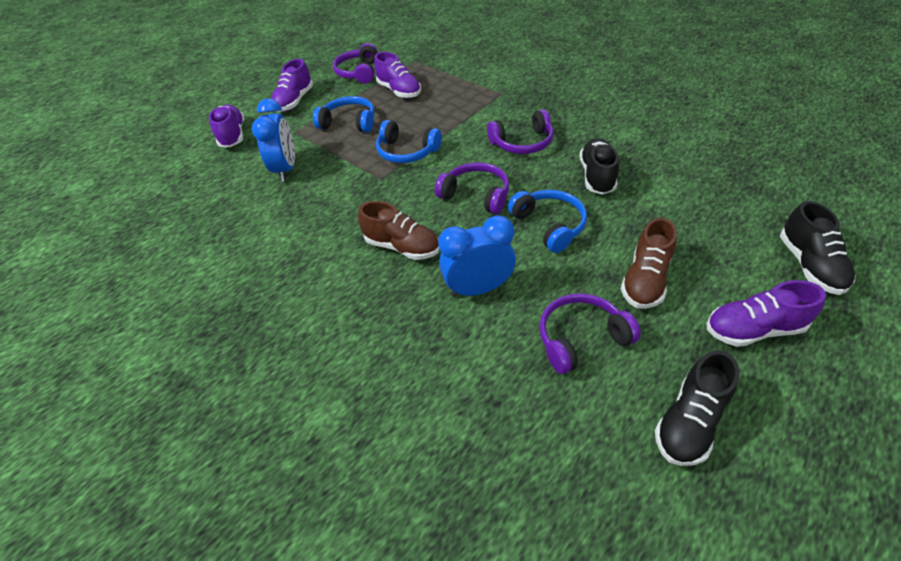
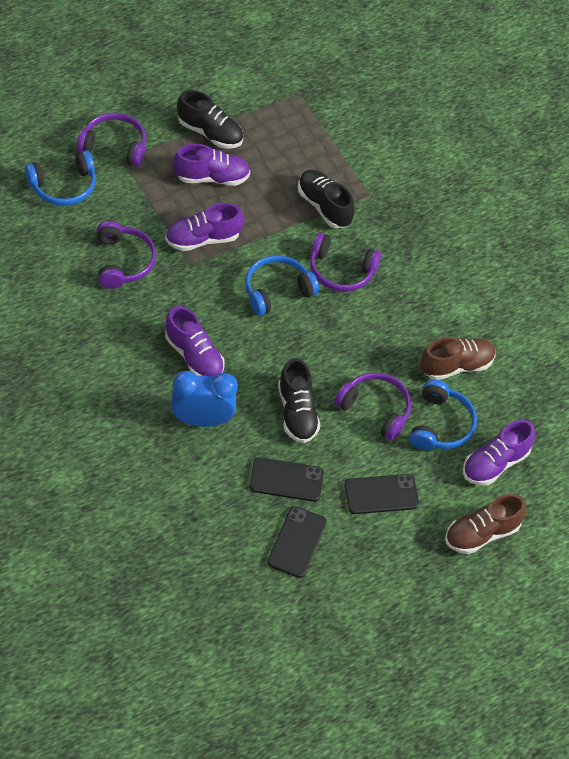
black phone: 0 -> 3
blue clock: 2 -> 1

